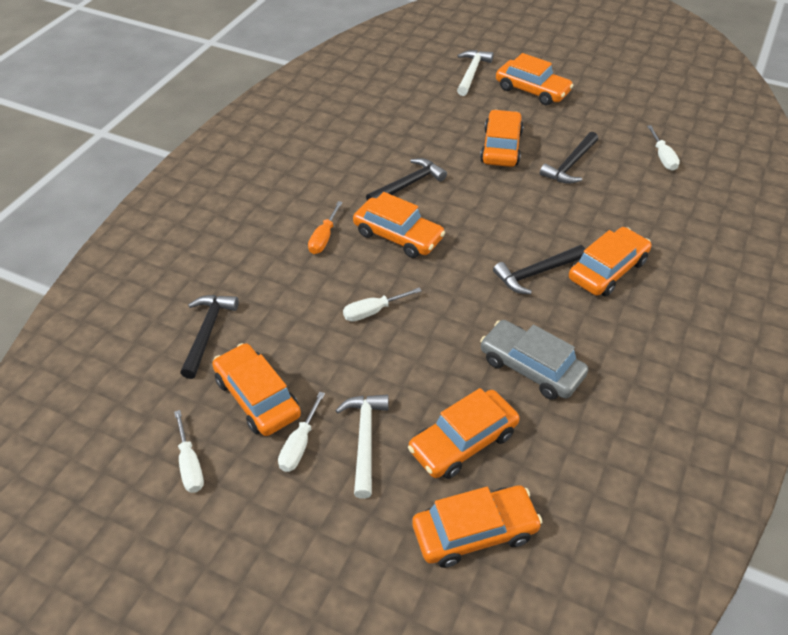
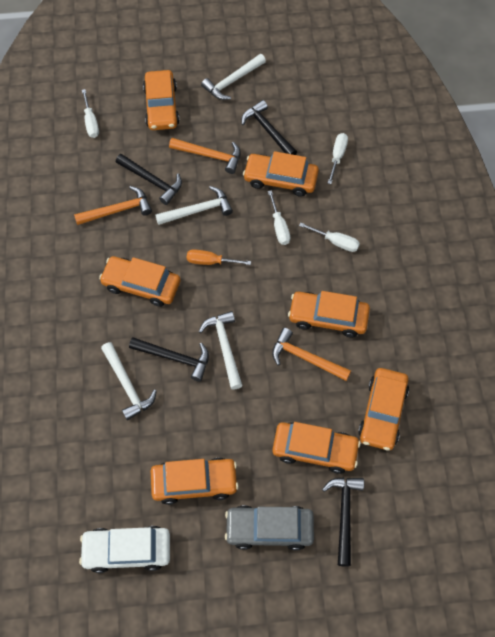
orange hammer: 0 -> 3
white car: 0 -> 1
white hammer: 2 -> 4

